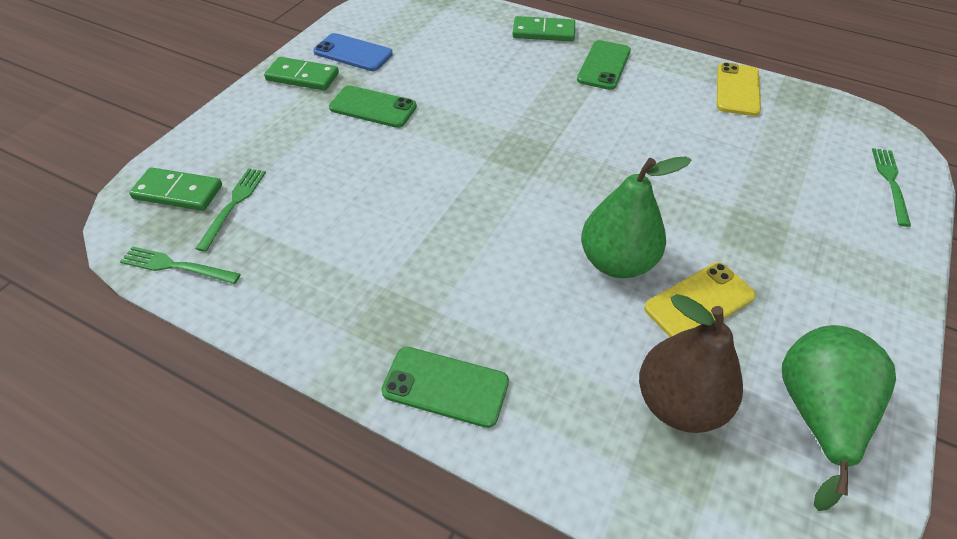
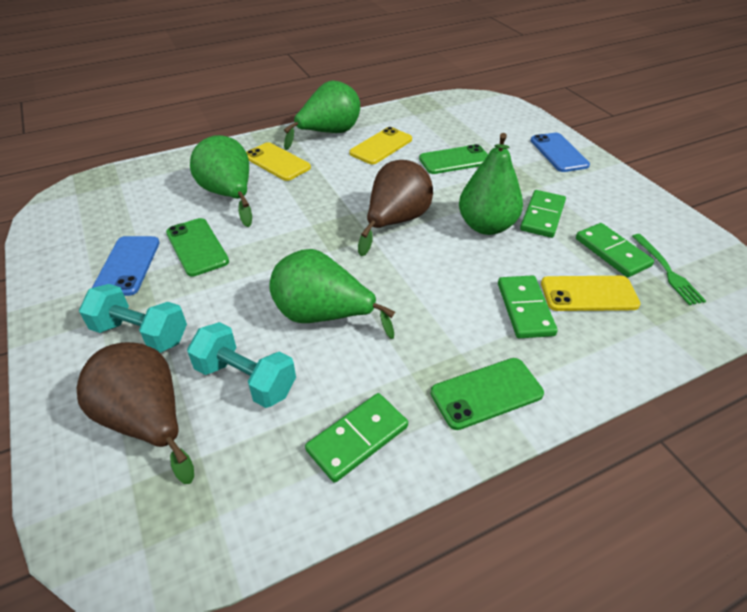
blue phone: 1 -> 2
brown pear: 1 -> 2
green domino: 3 -> 4
green fork: 3 -> 1
green pear: 2 -> 4
turquoise dumbbell: 0 -> 2
yellow phone: 2 -> 3

